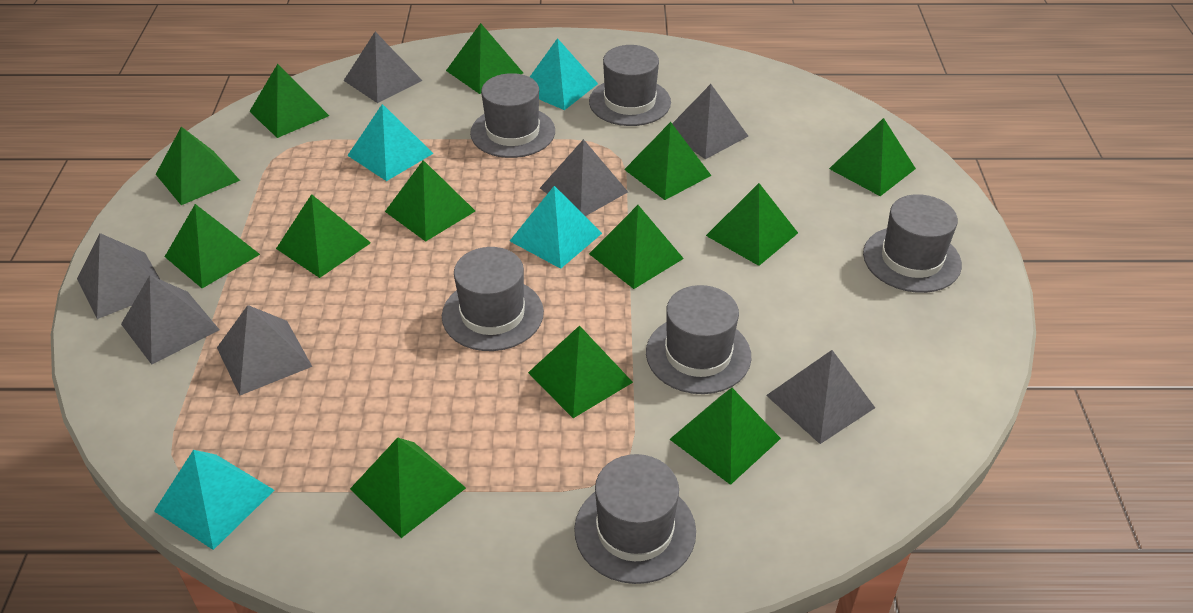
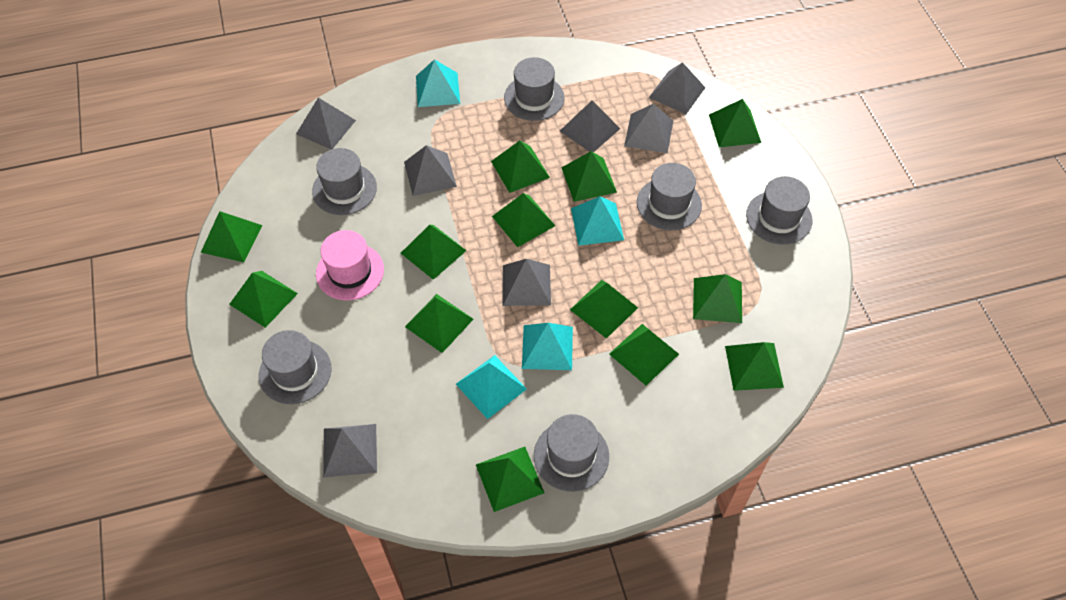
pink hat: 0 -> 1

